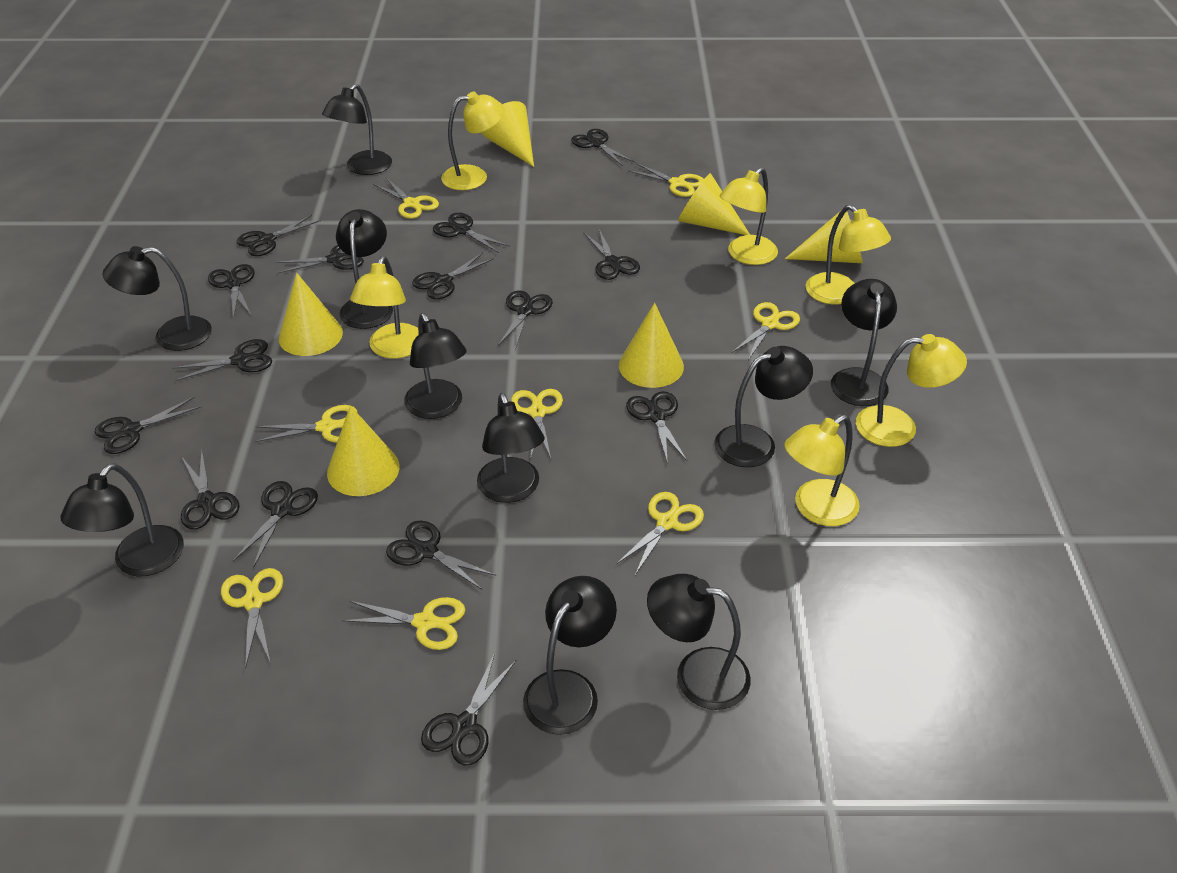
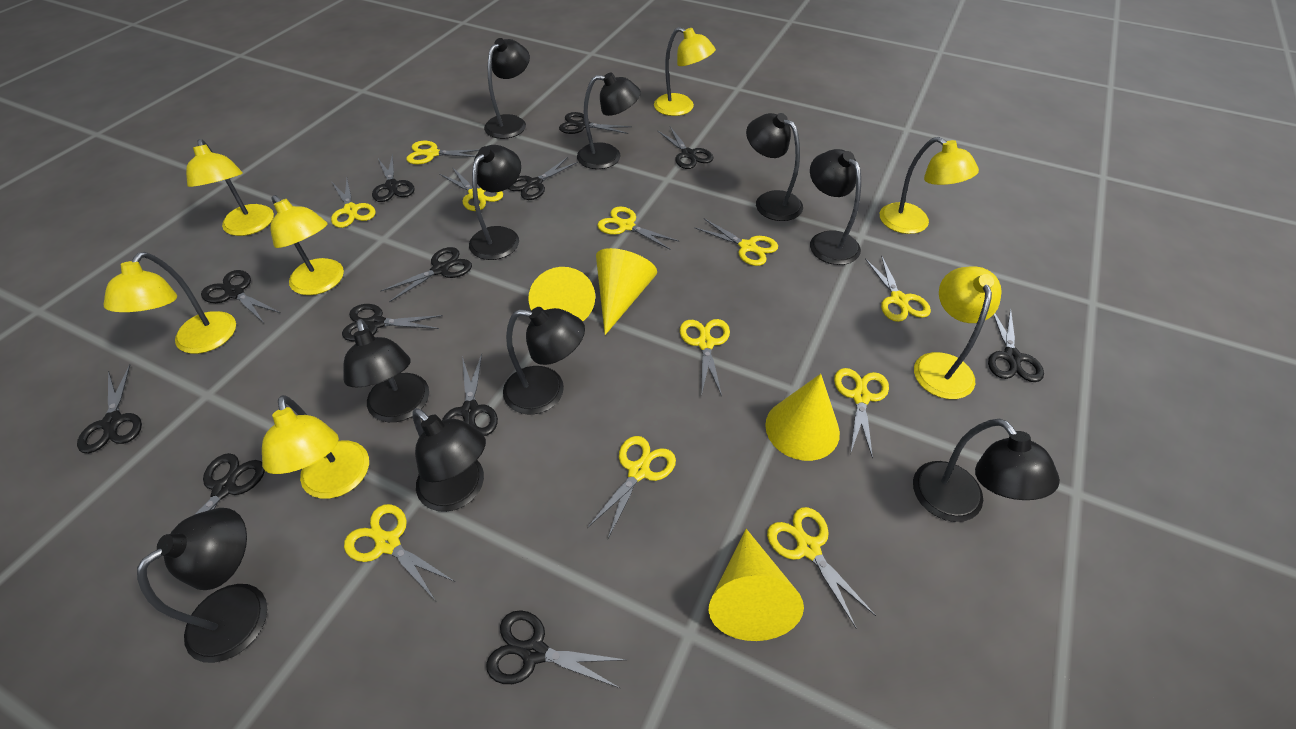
black scissors: 15 -> 12
yellow cone: 6 -> 4
yellow lamp: 6 -> 7
yellow scissors: 8 -> 11

